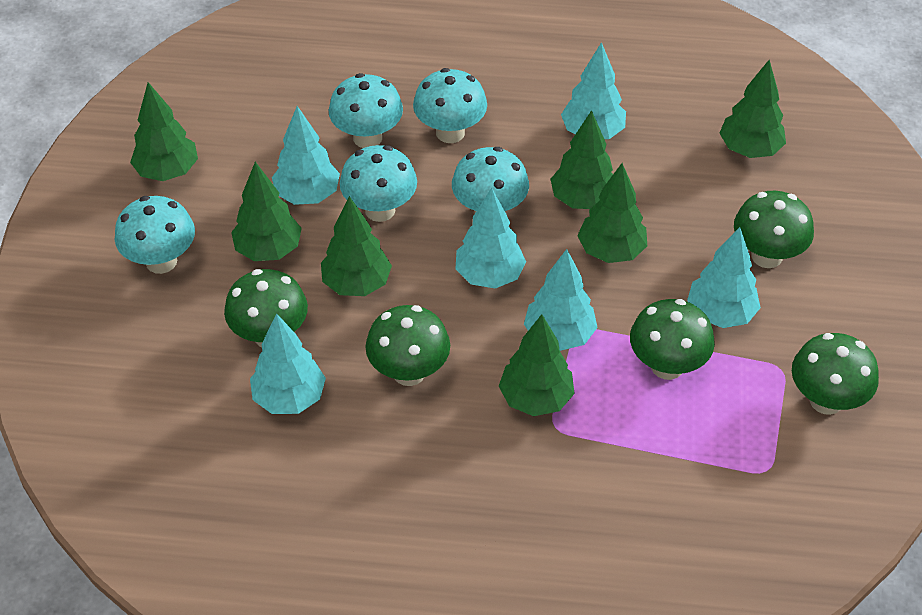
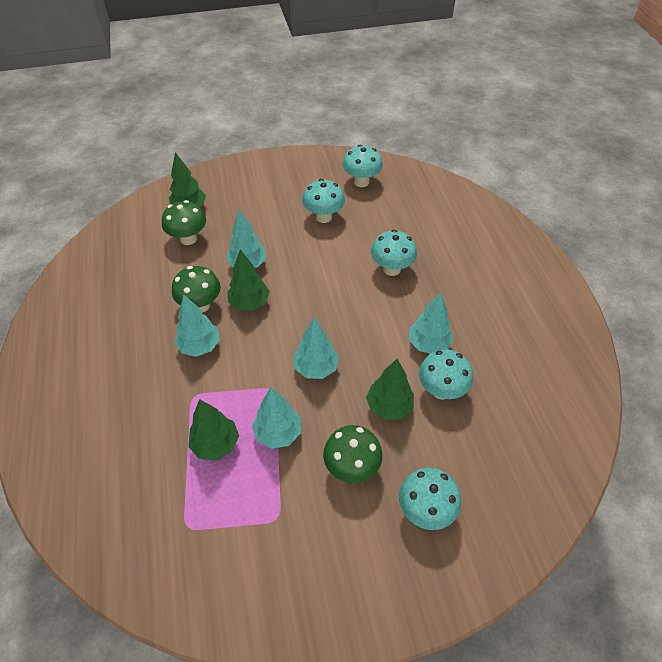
green mushroom: 5 -> 3
green tree: 7 -> 4
turquoise tree: 6 -> 5

